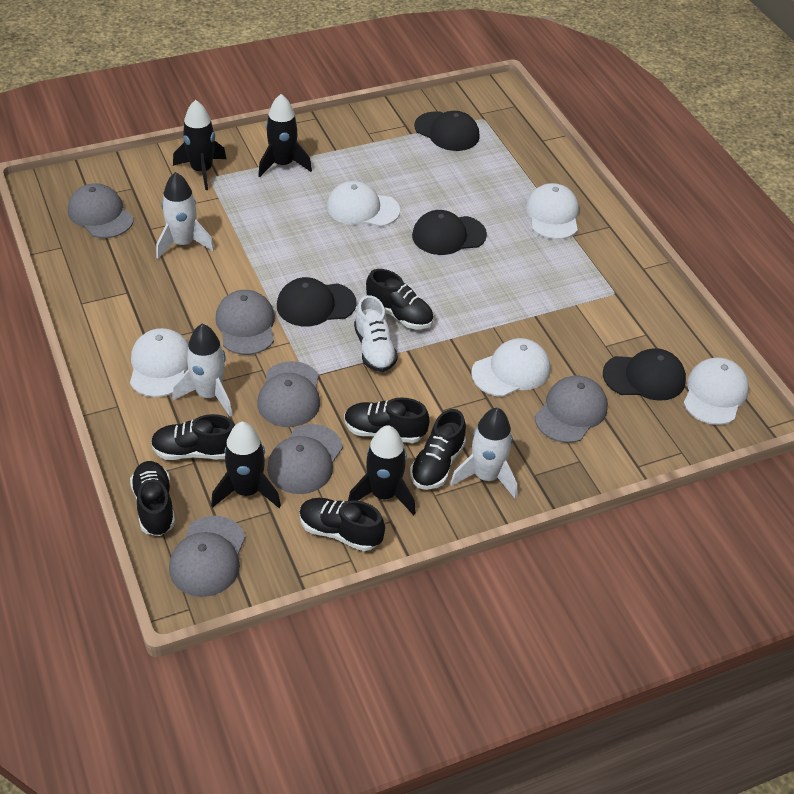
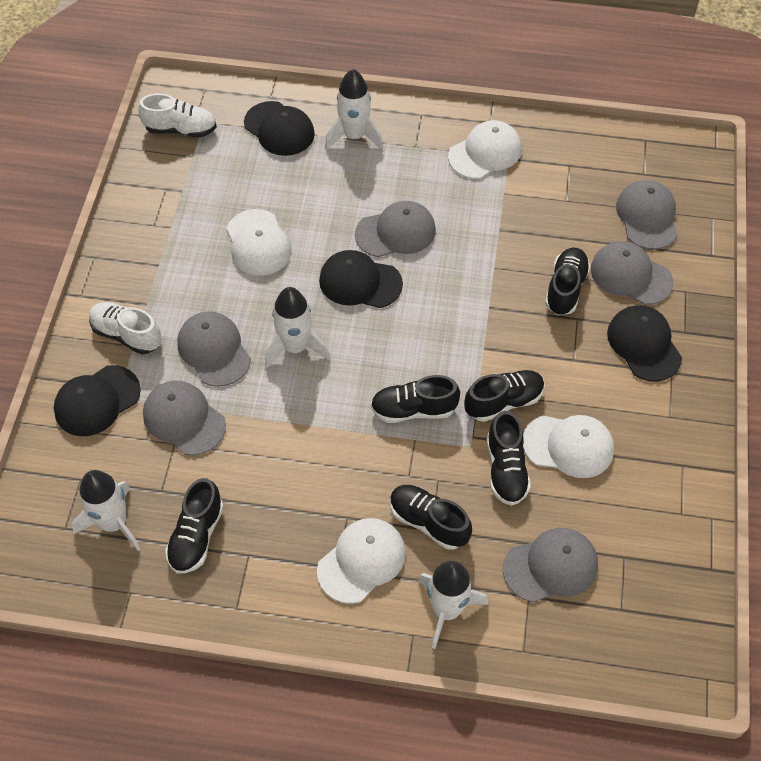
black rocket: 4 -> 0
white cap: 5 -> 4
white rocket: 3 -> 4
white shoe: 1 -> 2

